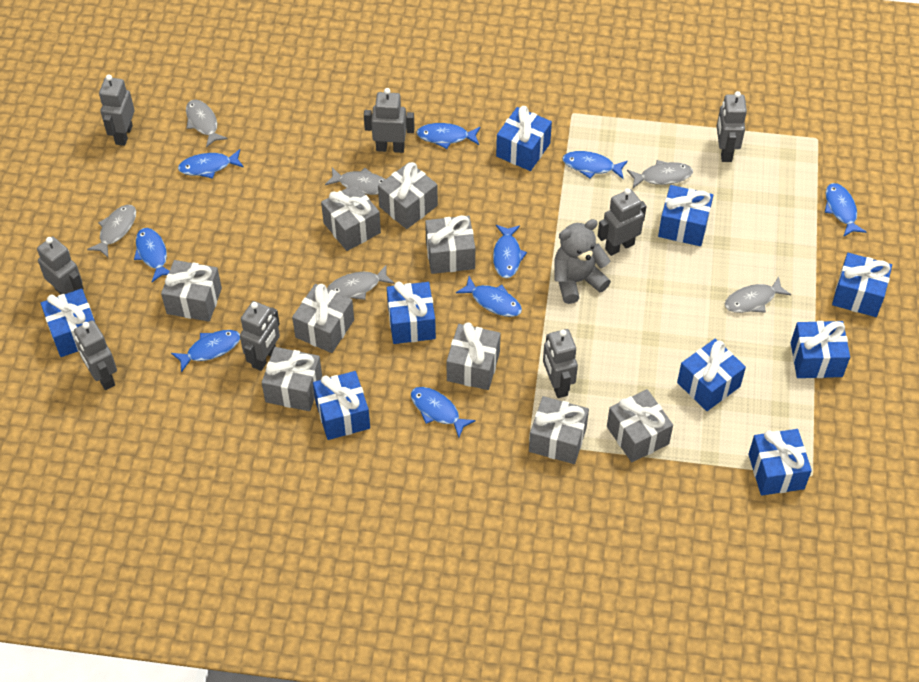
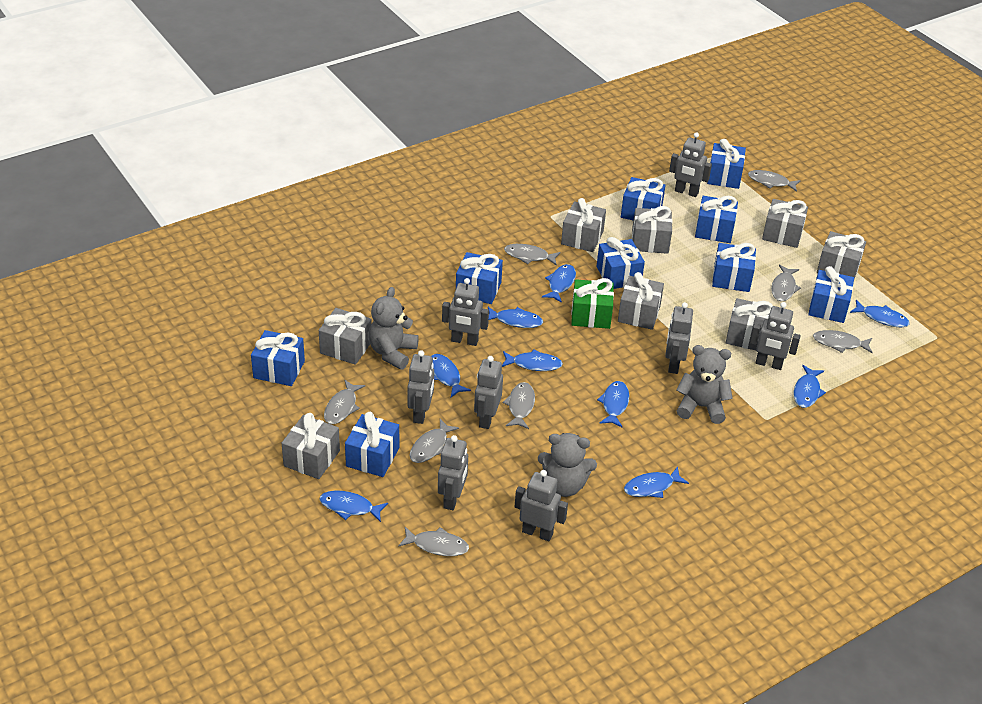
green gift: 0 -> 1
grey fish: 6 -> 8
grey gift: 9 -> 8
grey teddy bear: 1 -> 3

